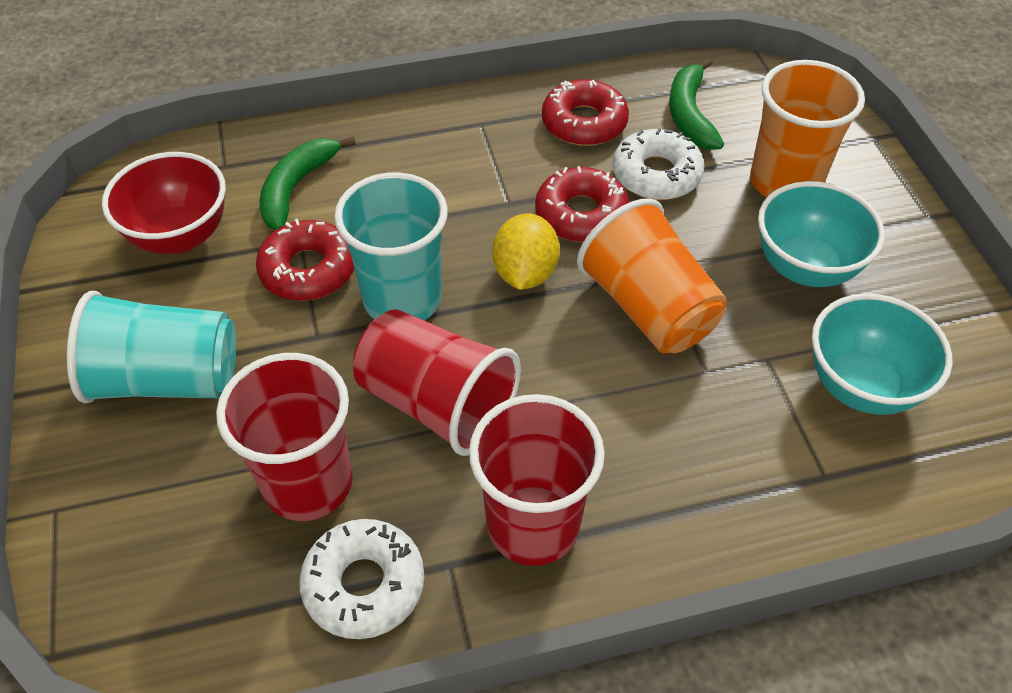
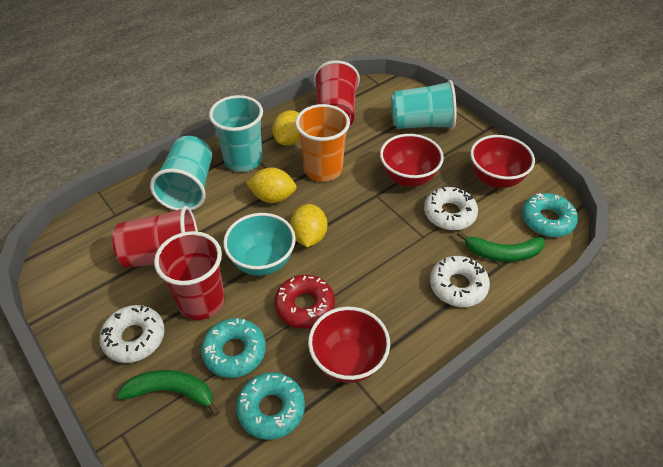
orange cup: 2 -> 1
red bowl: 1 -> 3
red donut: 3 -> 1
turquoise bowl: 2 -> 1
turquoise cup: 2 -> 3
turquoise donut: 0 -> 3
white donut: 2 -> 3
yellow lemon: 1 -> 3

